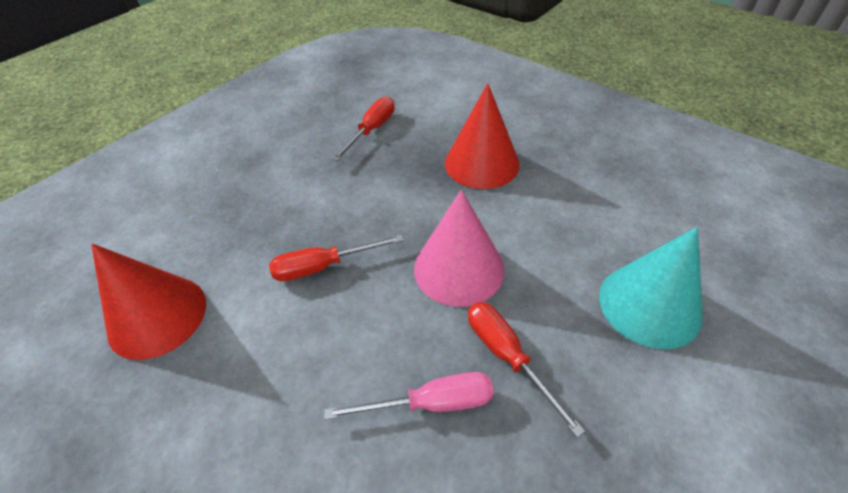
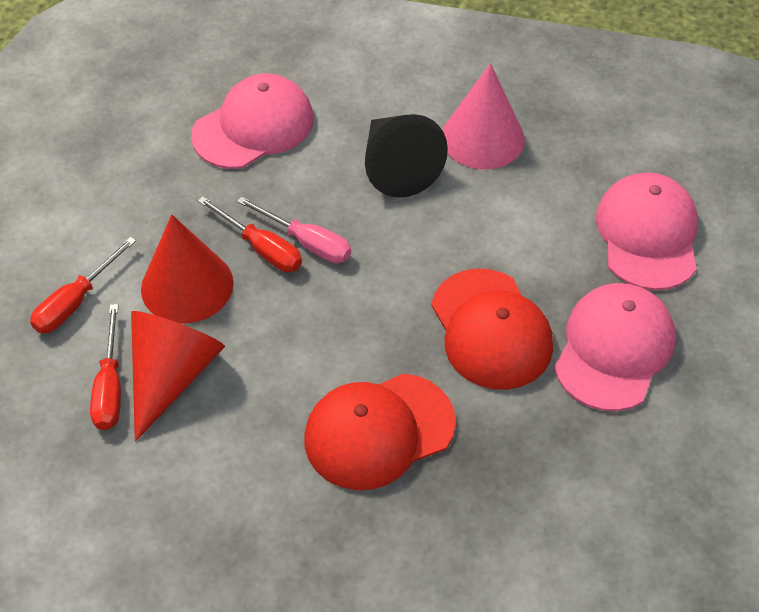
black cone: 0 -> 1
pink cap: 0 -> 3
red cap: 0 -> 2
turquoise cone: 1 -> 0

